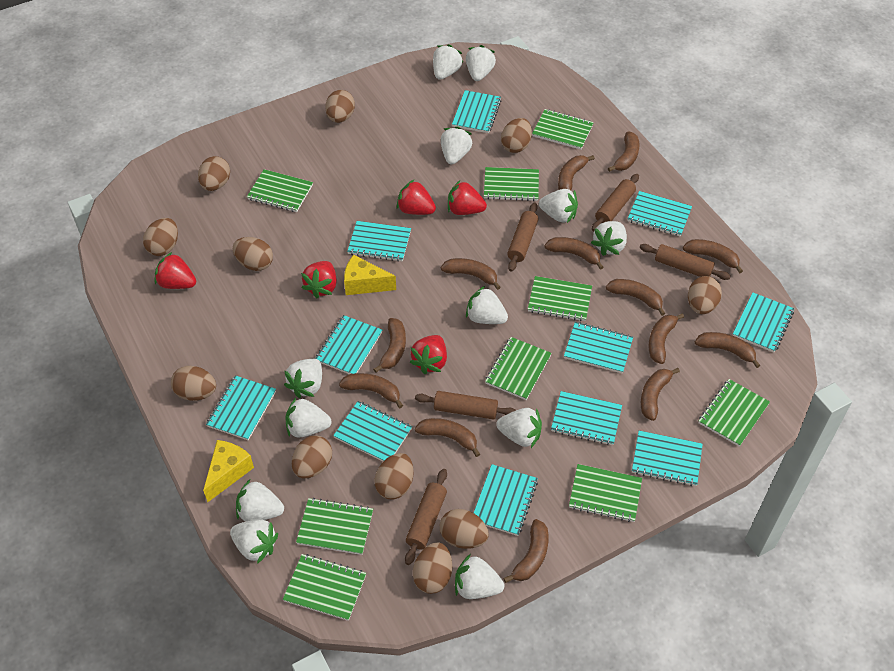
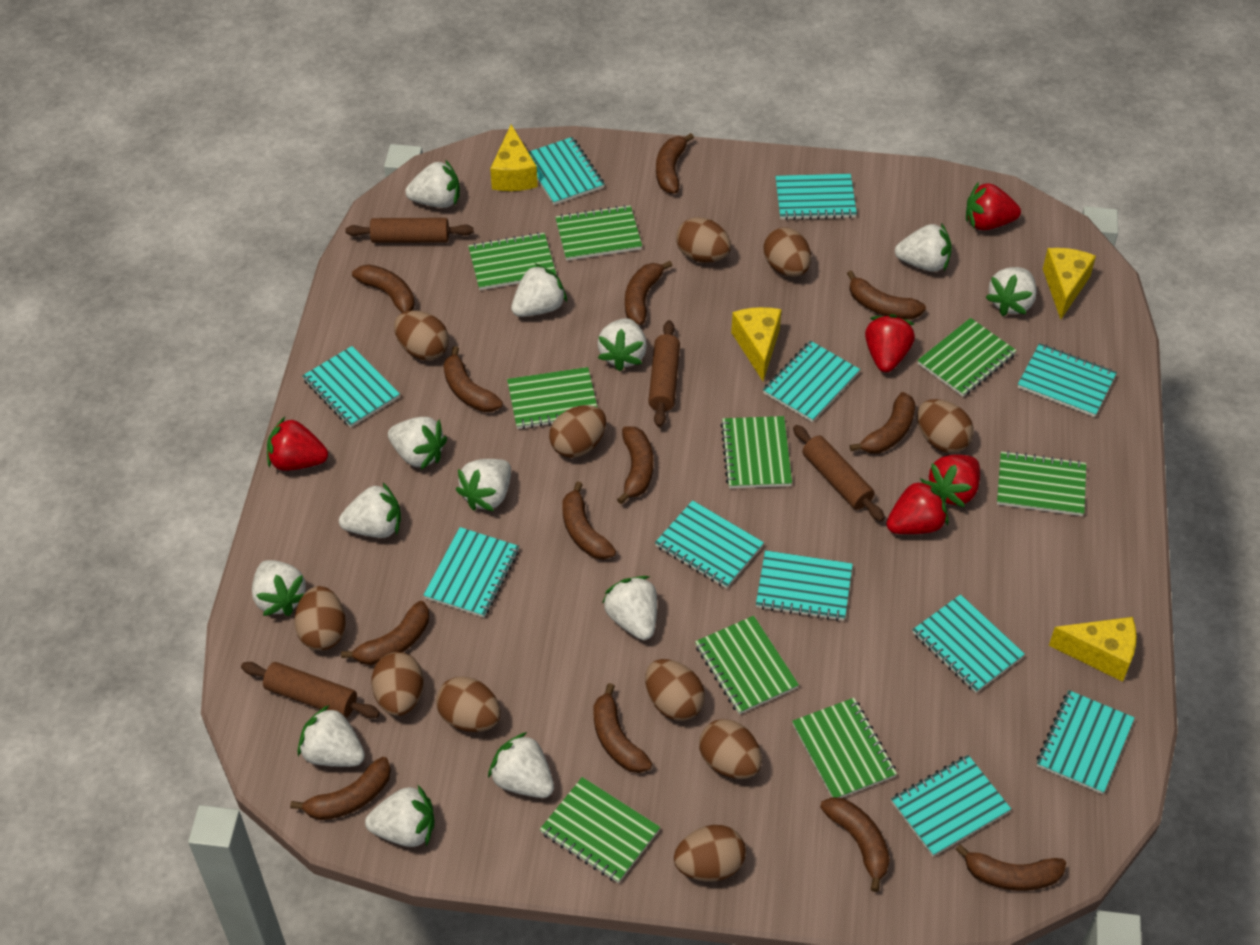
brown rolling pin: 5 -> 4
white strawberry: 12 -> 13
yellow cheese: 2 -> 4

